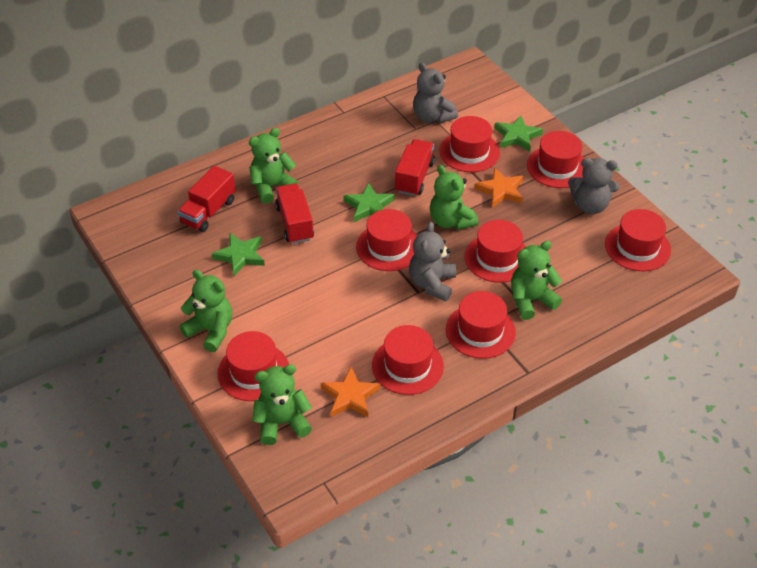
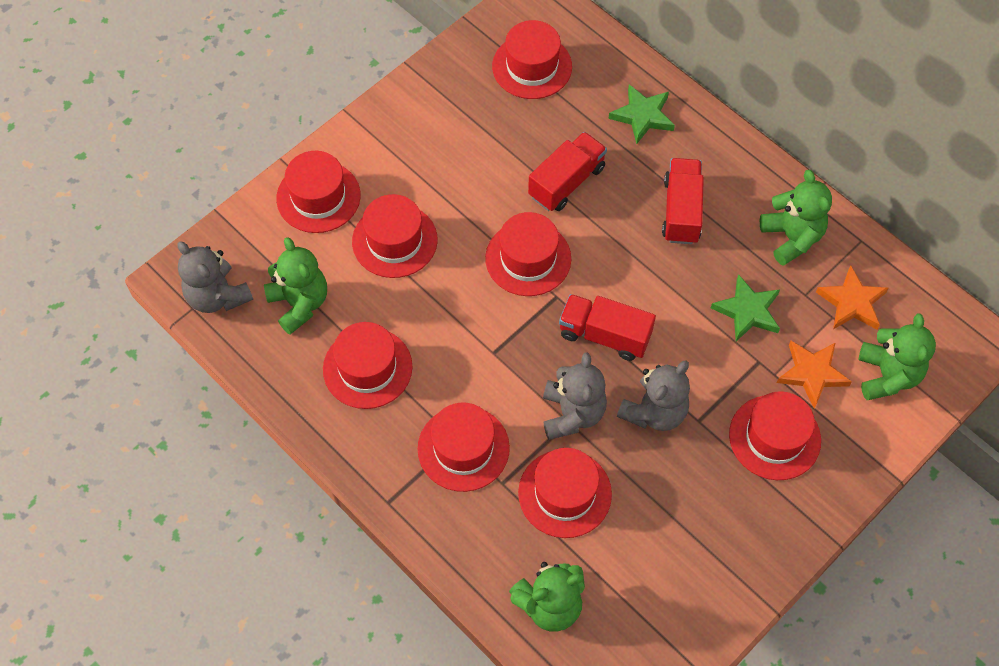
green star: 3 -> 2
green teddy bear: 5 -> 4

